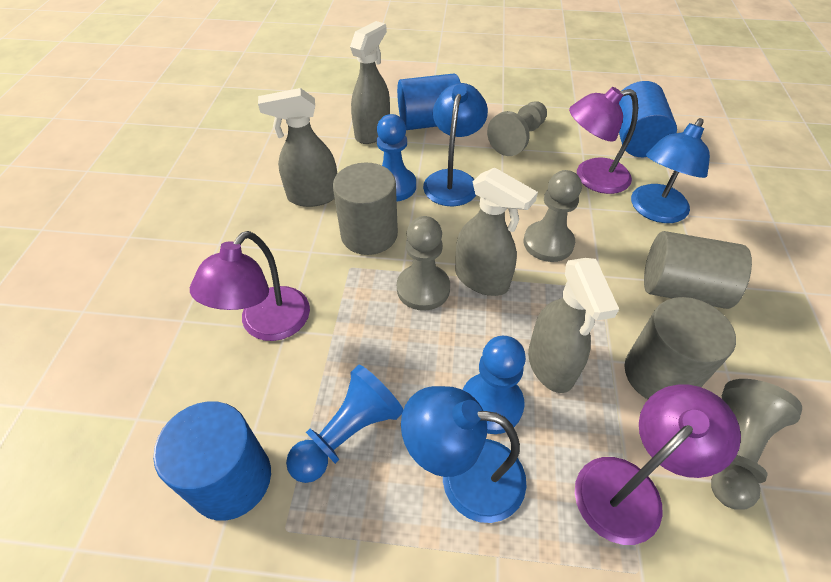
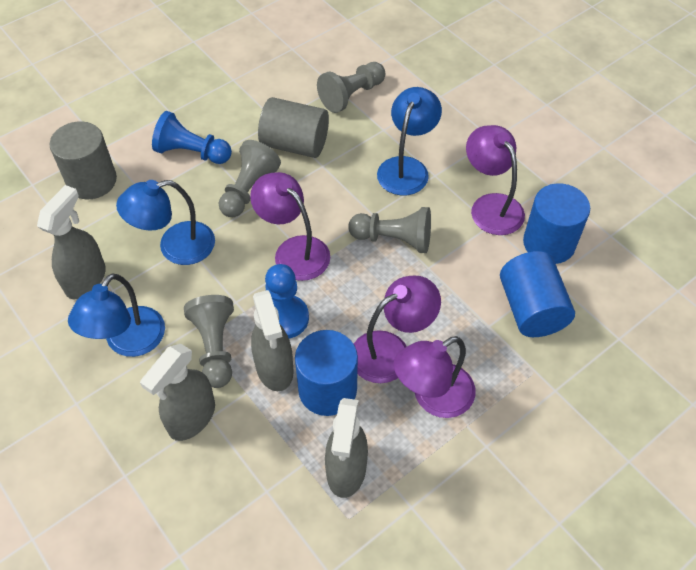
blue pawn: 3 -> 2
grey cylinder: 3 -> 2
purple lamp: 3 -> 4

